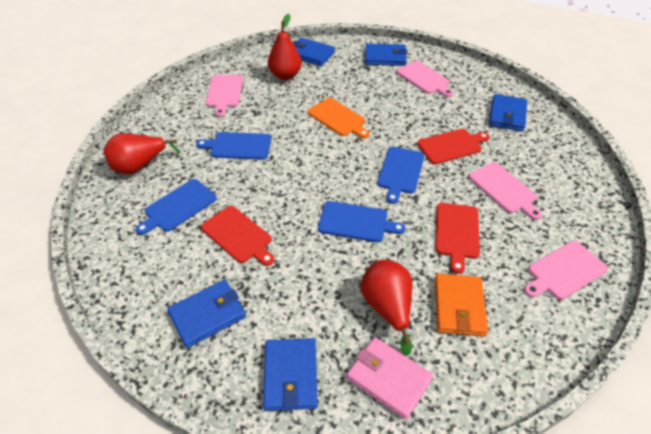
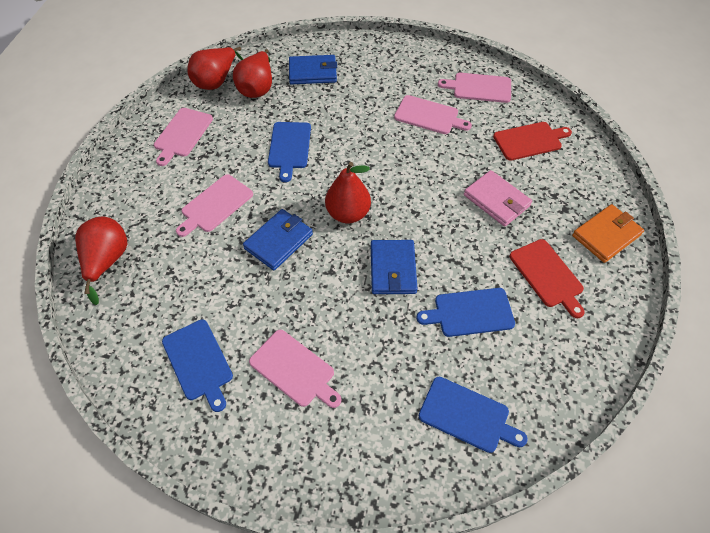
blue wallet: 5 -> 3
orange cutting board: 1 -> 0
pink cutting board: 4 -> 5
red cutting board: 3 -> 2
red pear: 3 -> 4

